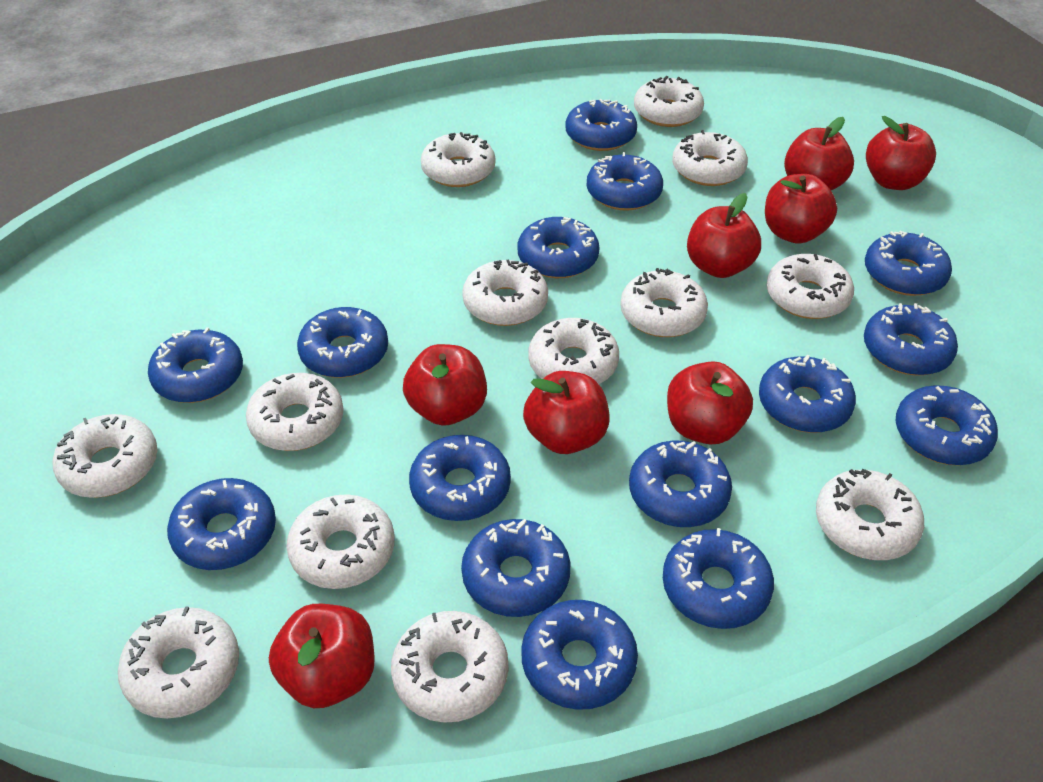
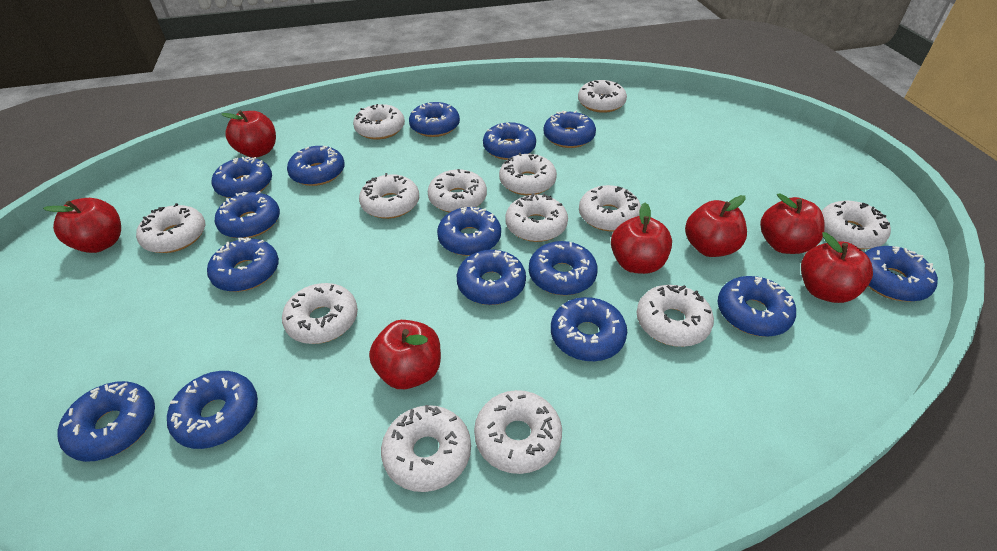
red apple: 8 -> 7

